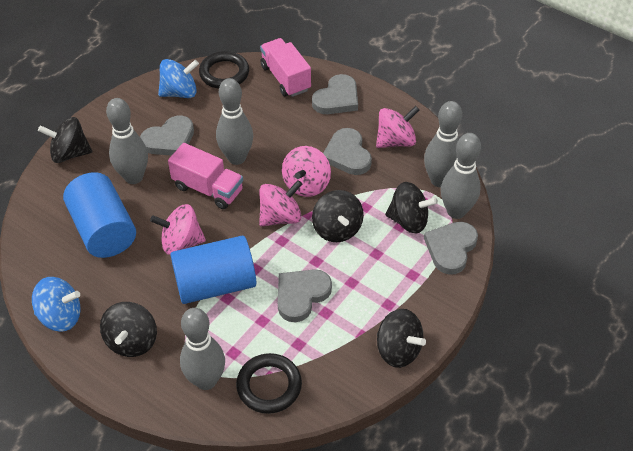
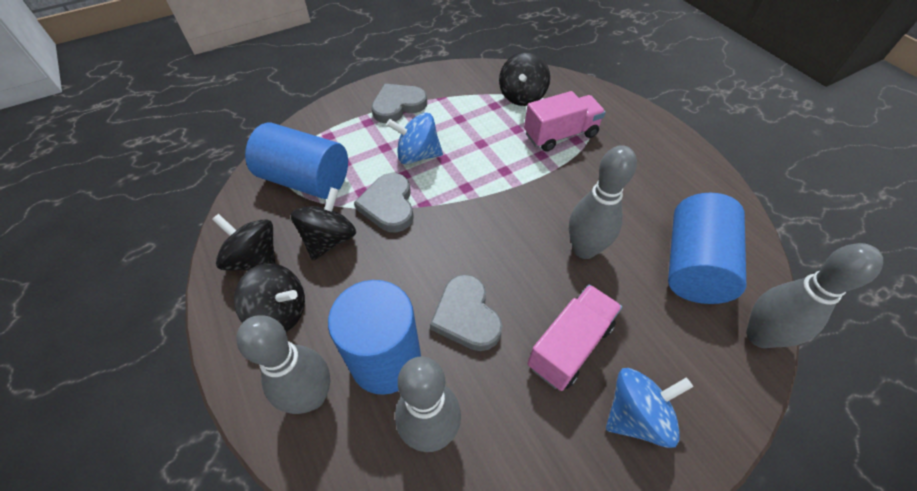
black ring: 2 -> 0
black spinning top: 5 -> 4
blue cylinder: 2 -> 3
grey bowling pin: 5 -> 4
grey heart: 5 -> 3
pink spinning top: 4 -> 0

